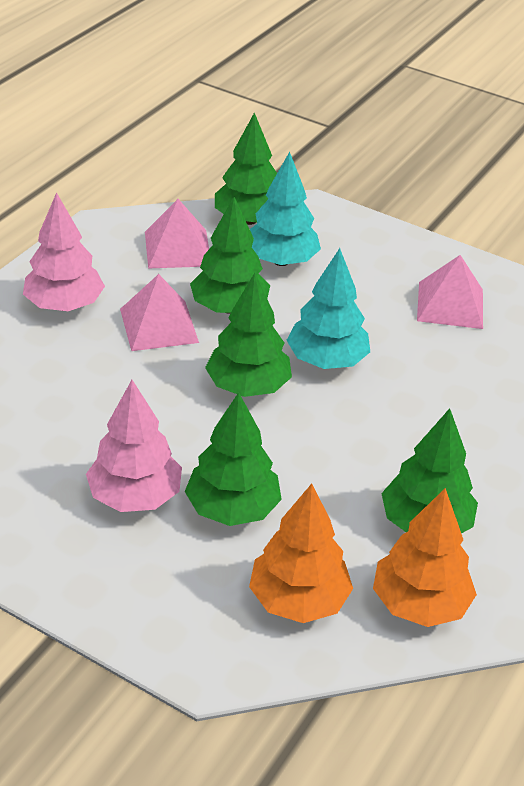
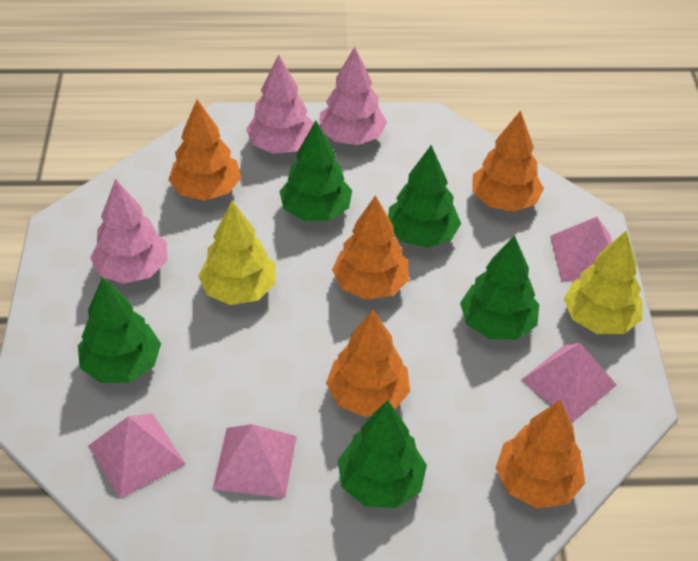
orange tree: 2 -> 5
pink pyramid: 3 -> 4
pink tree: 2 -> 3
turquoise tree: 2 -> 0
yellow tree: 0 -> 2

